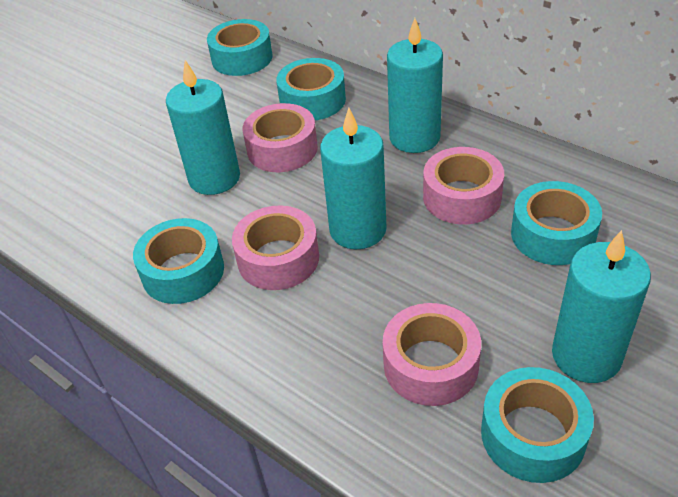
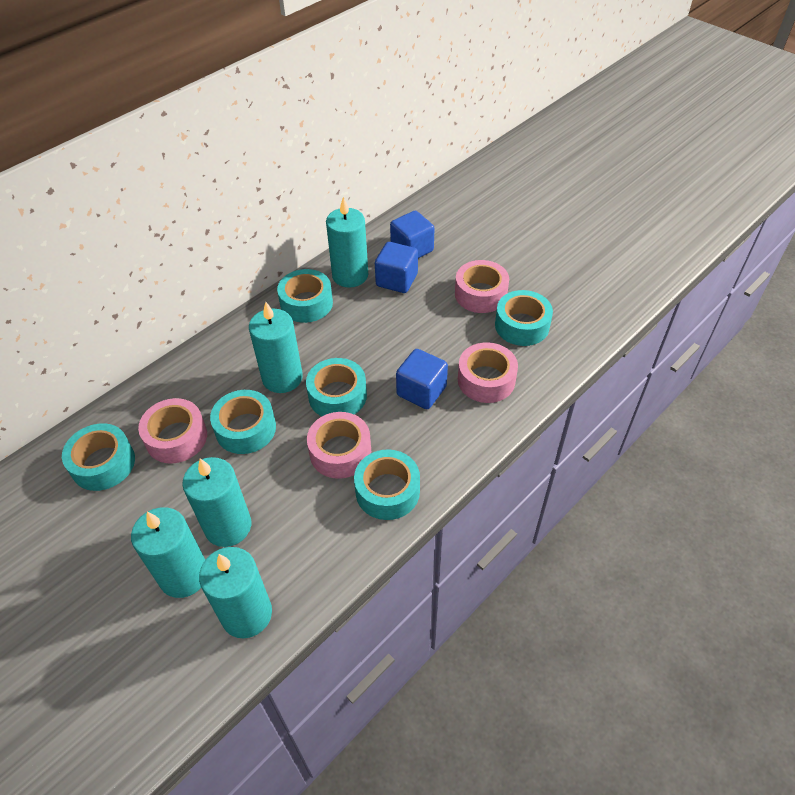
blue cube: 0 -> 3
turquoise candle: 4 -> 5
turquoise tape: 5 -> 6

